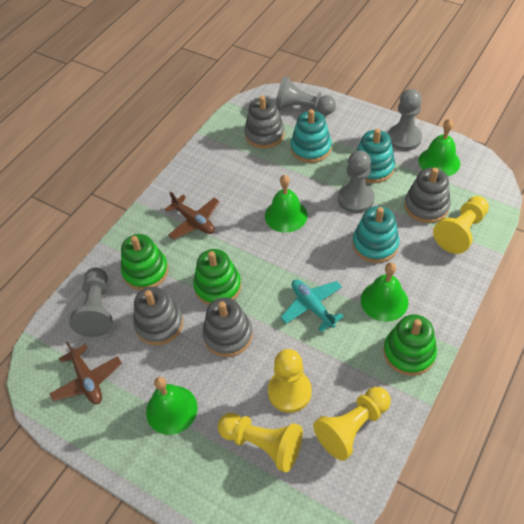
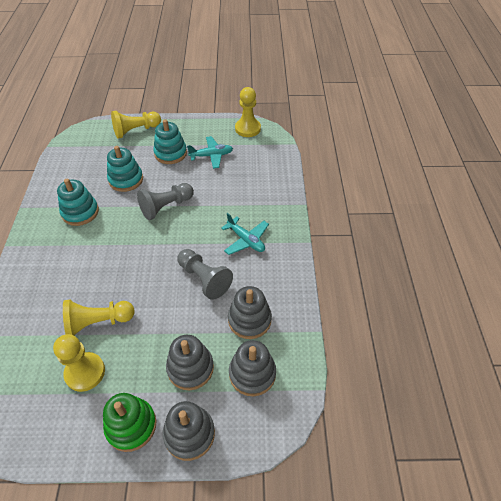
brown plane: 2 -> 0
green bell: 4 -> 0
green stacking toy: 3 -> 1
grey pawn: 4 -> 2
turquoise plane: 1 -> 2

